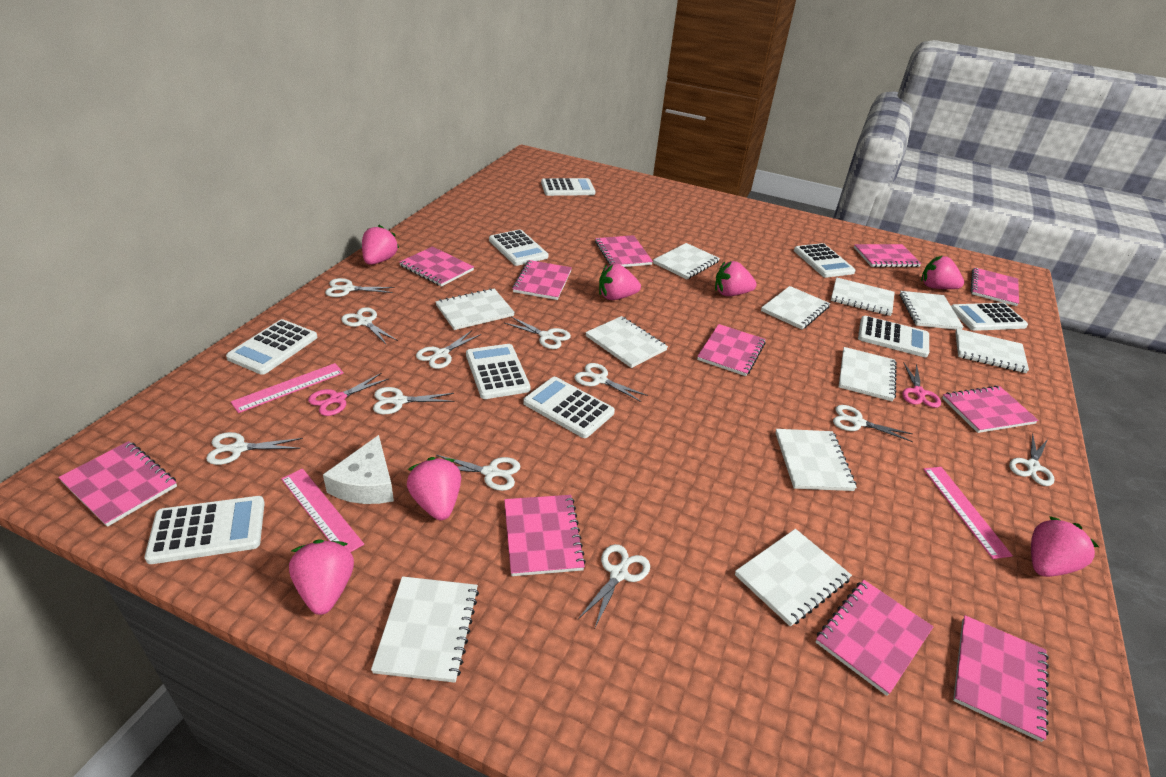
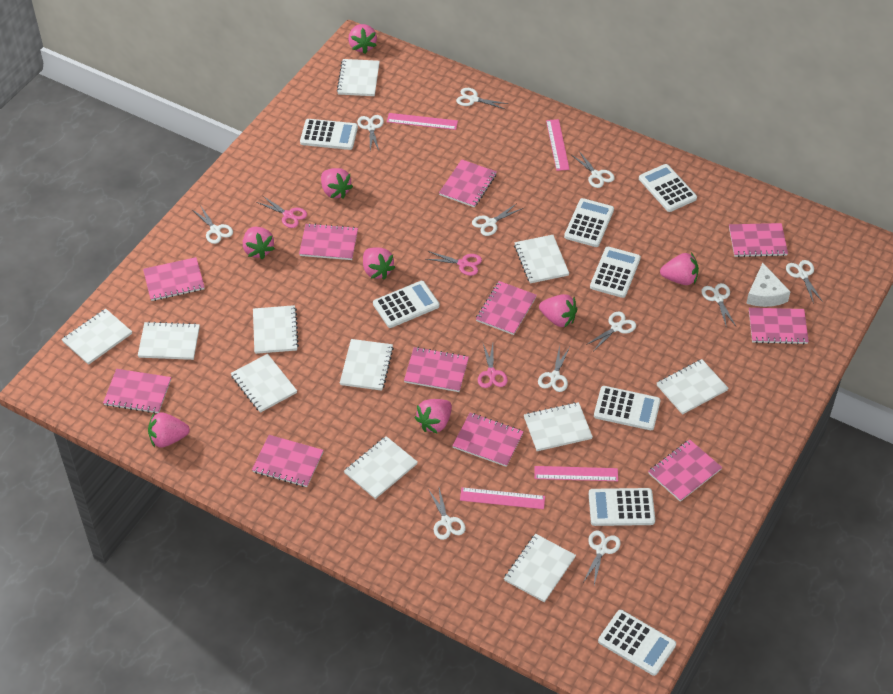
pink ruler: 3 -> 4
pink scissors: 2 -> 3
pink strawberry: 7 -> 8
white calculator: 9 -> 8

